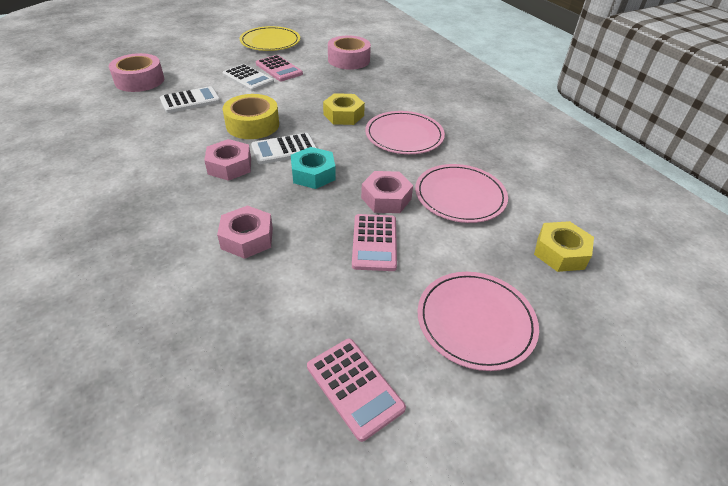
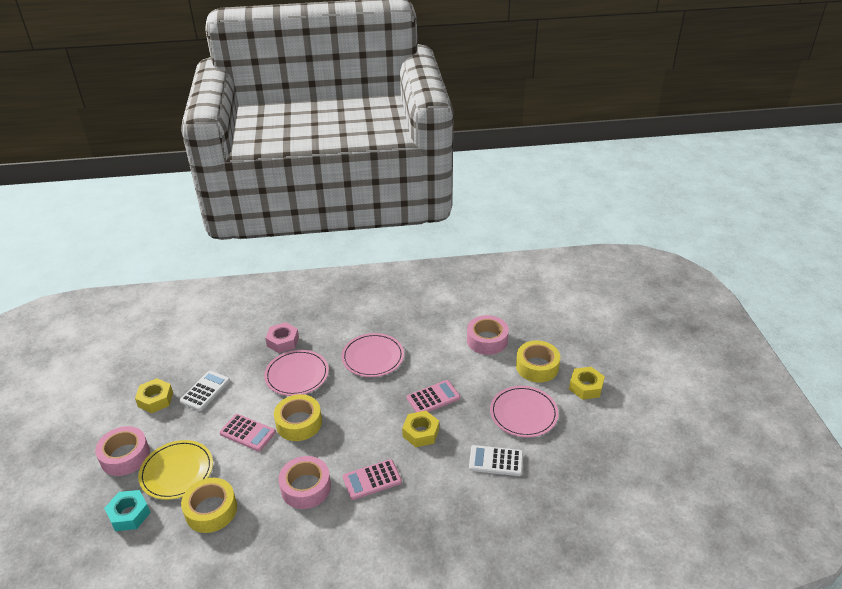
pink nut: 3 -> 1
pink tape: 2 -> 3
white calculator: 3 -> 2
yellow nut: 2 -> 3
yellow tape: 1 -> 3

